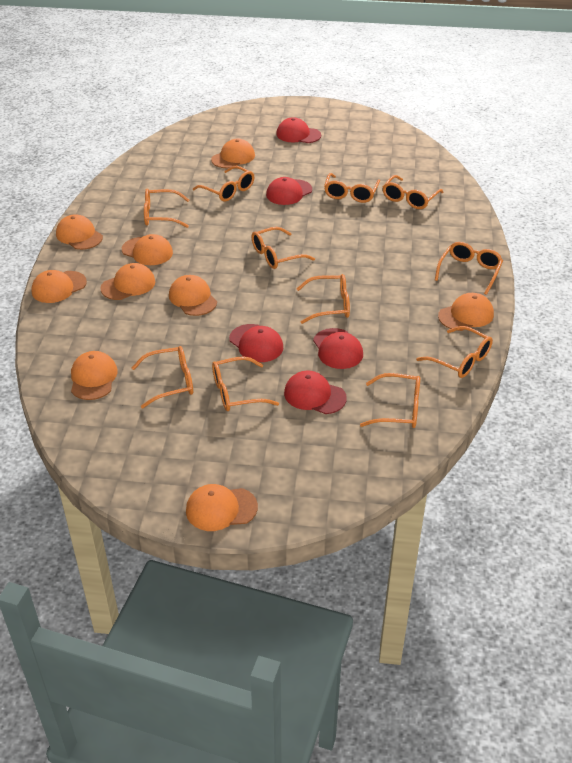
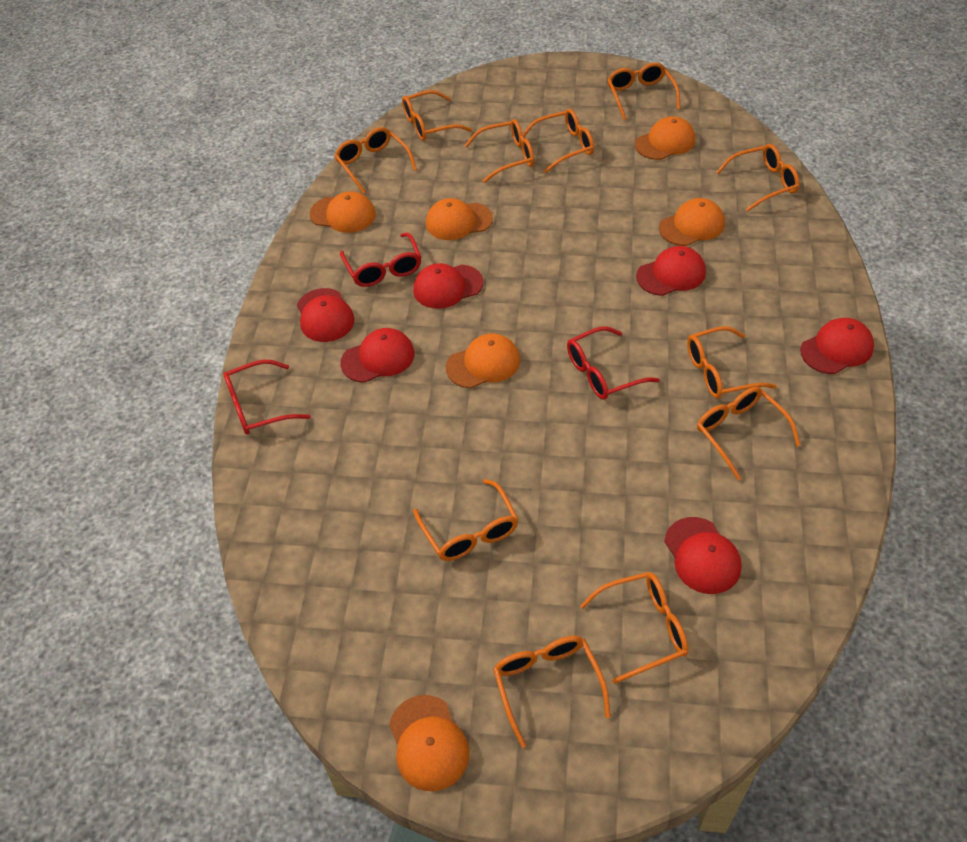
orange cap: 9 -> 6
red cap: 5 -> 6
red glasses: 0 -> 3

